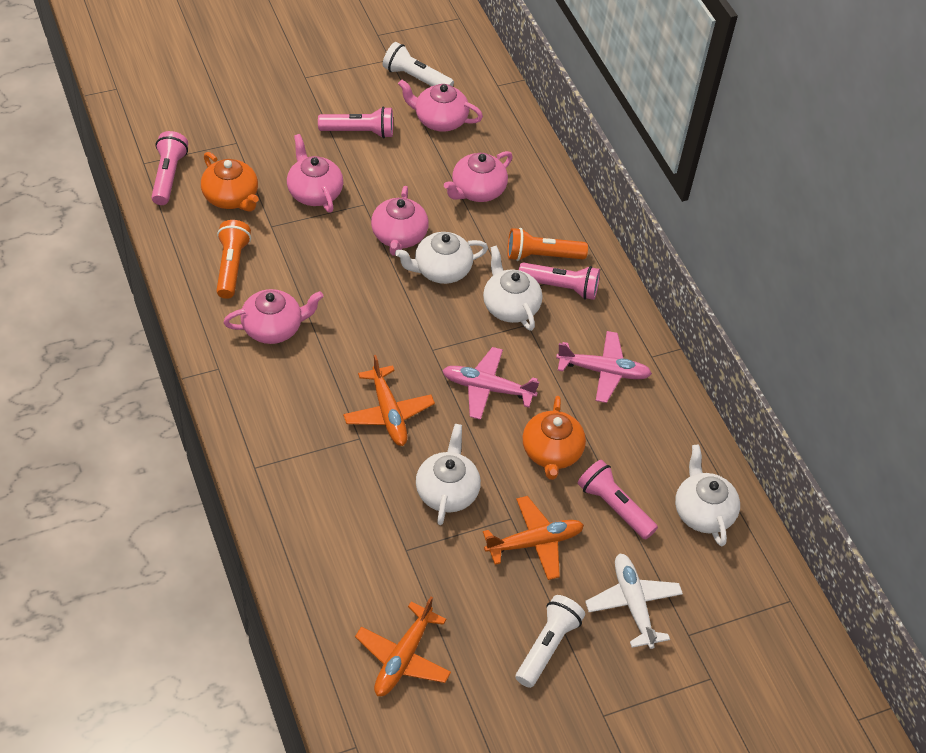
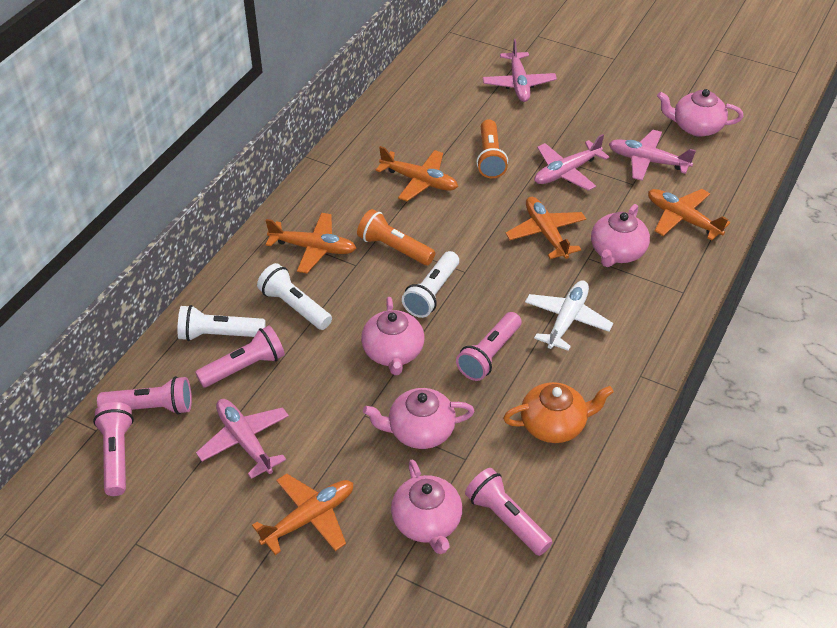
orange plane: 3 -> 5
orange teapot: 2 -> 1
pink flashlight: 4 -> 5
pink plane: 2 -> 4
white flashlight: 2 -> 3
white teapot: 4 -> 0

